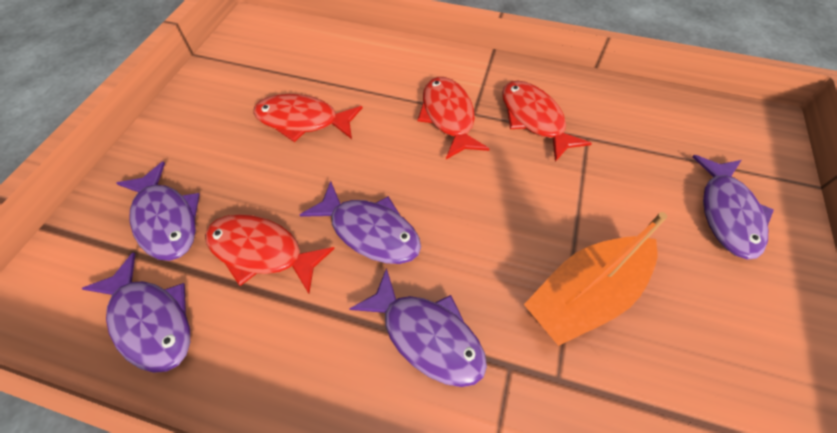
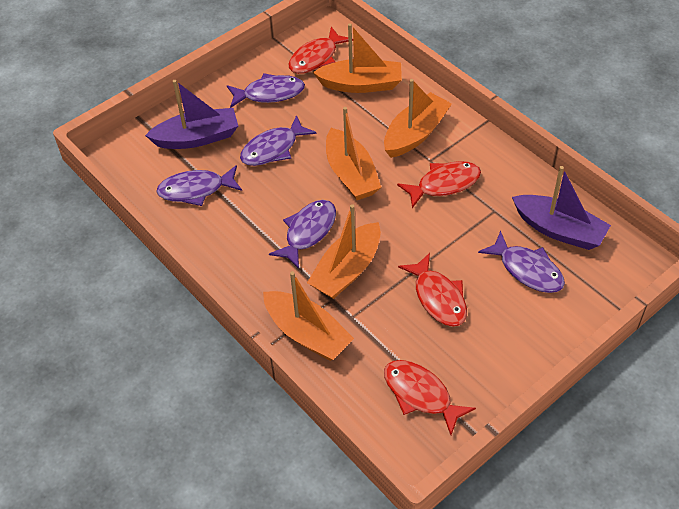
orange boat: 1 -> 5
purple boat: 0 -> 2

